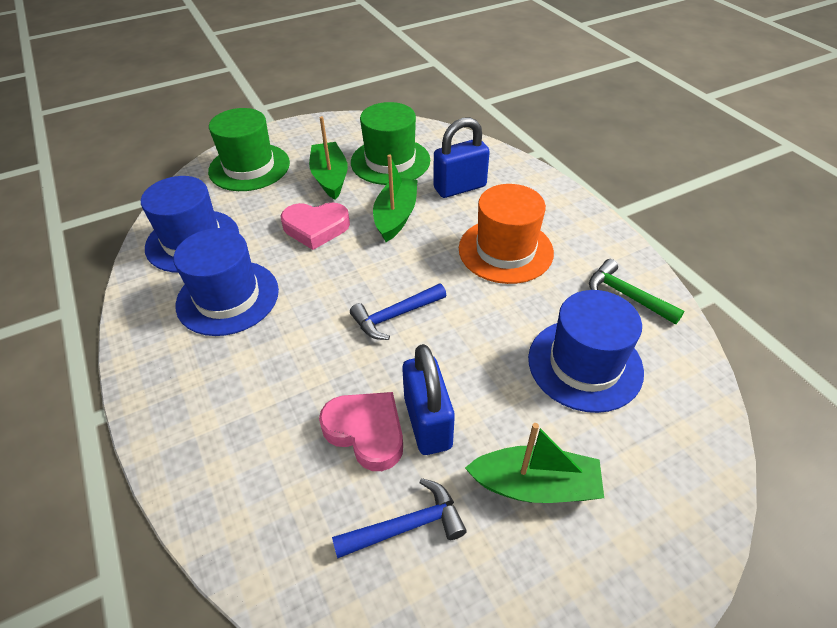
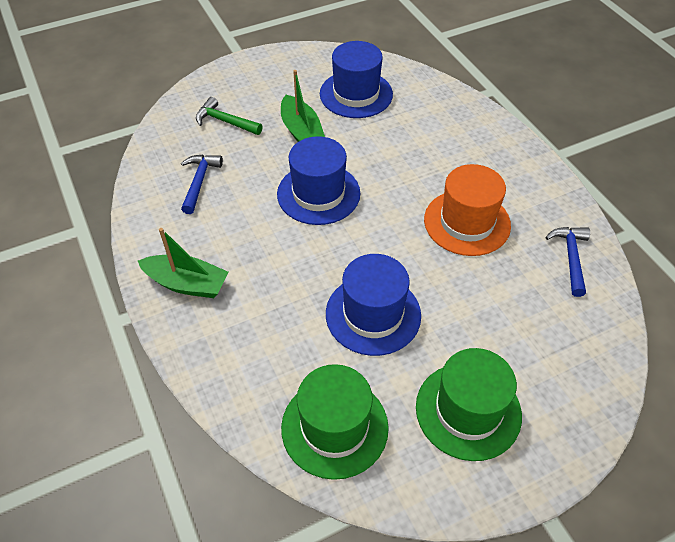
blue padlock: 2 -> 0
green boat: 3 -> 2
pink heart: 2 -> 0

